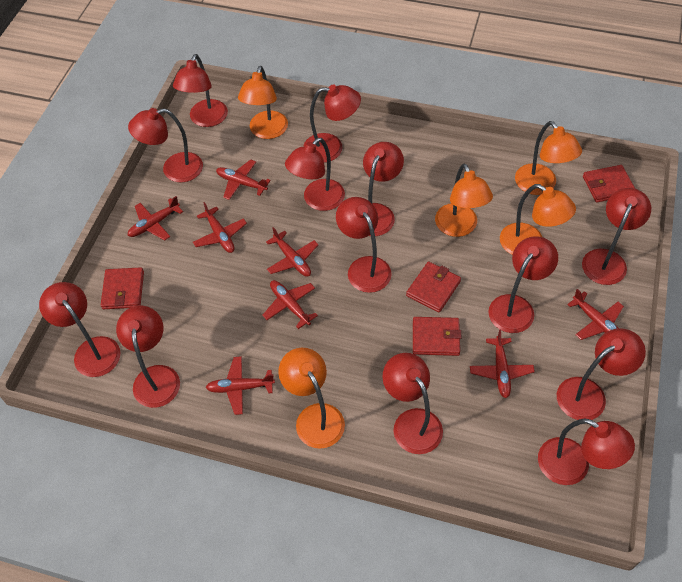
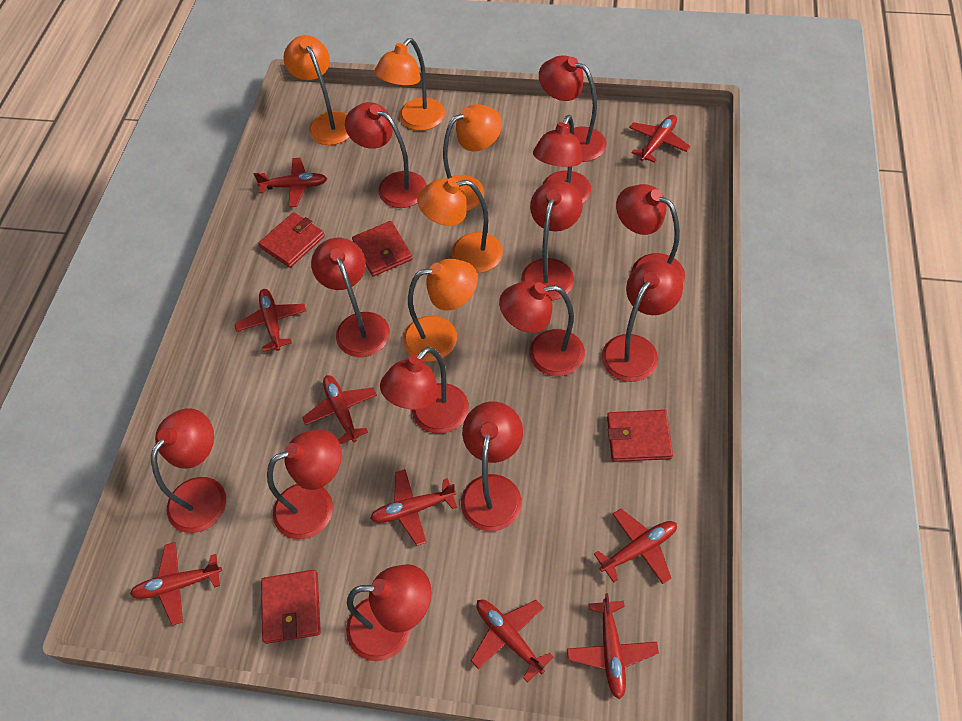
red plane: 8 -> 9

